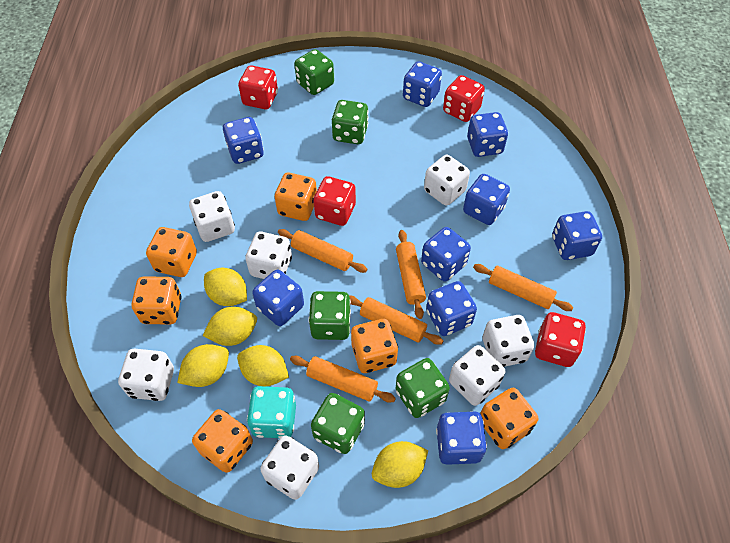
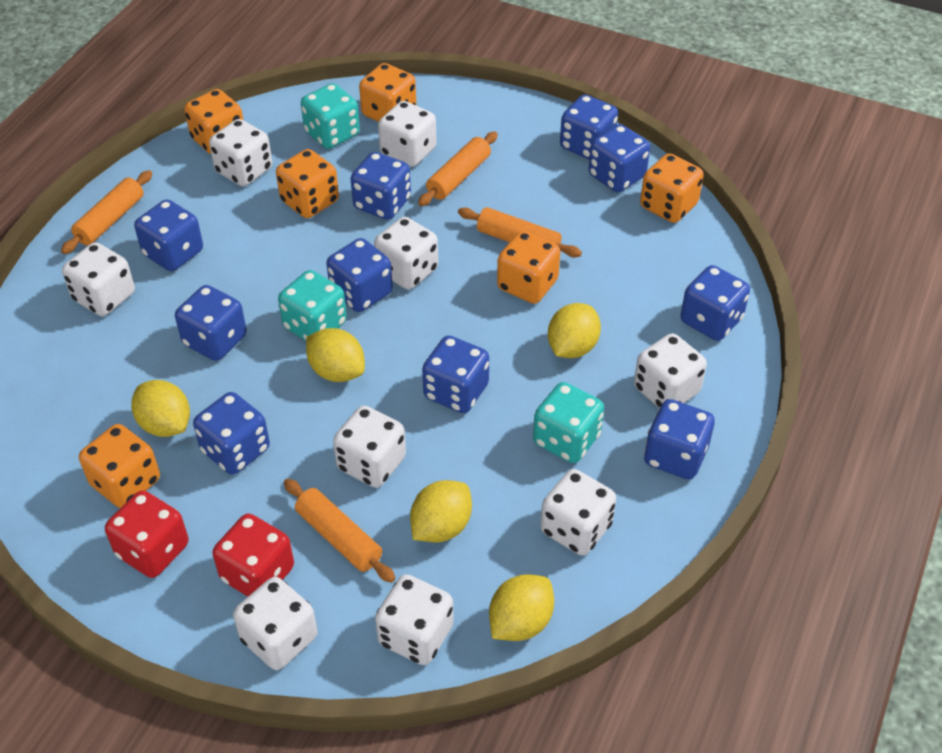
blue dice: 9 -> 10
green dice: 5 -> 0
orange rolling pin: 5 -> 4
red dice: 4 -> 2
turquoise dice: 1 -> 3
white dice: 7 -> 9

